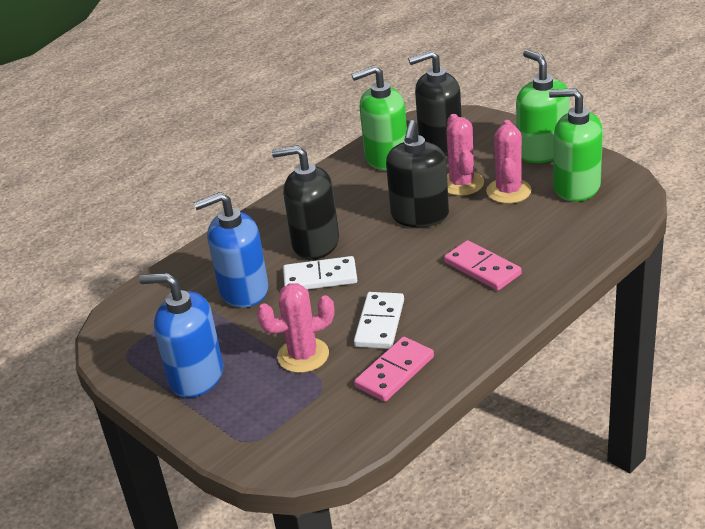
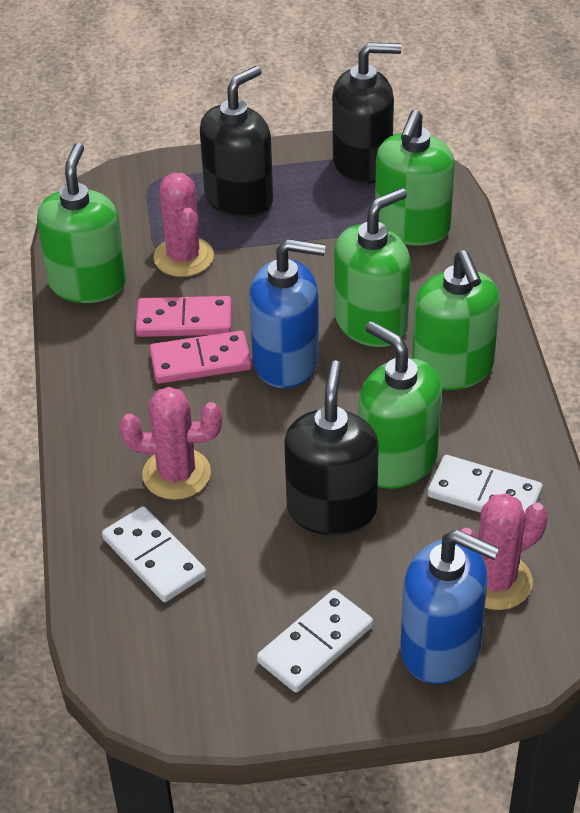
green soap dispenser: 3 -> 5
white domino: 2 -> 3

